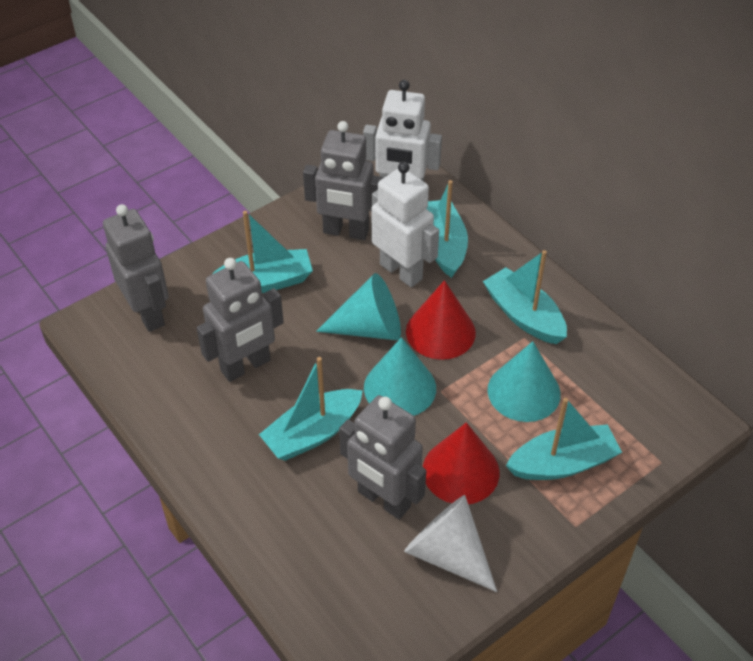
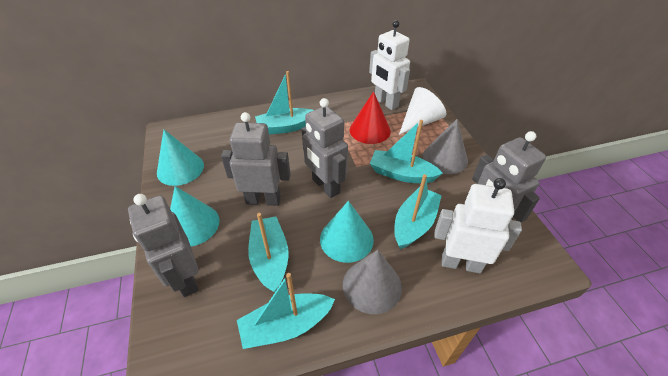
grey cone: 0 -> 2
red cone: 2 -> 1

